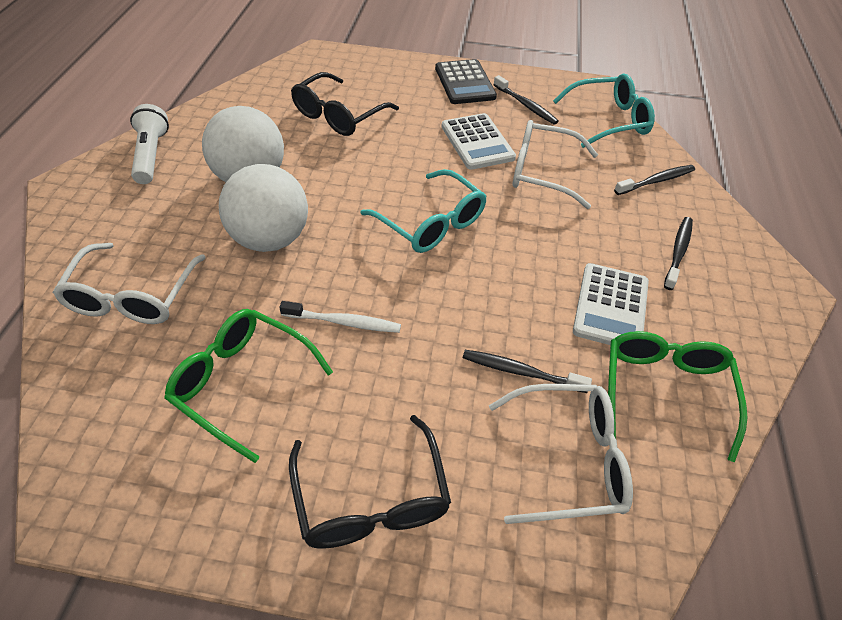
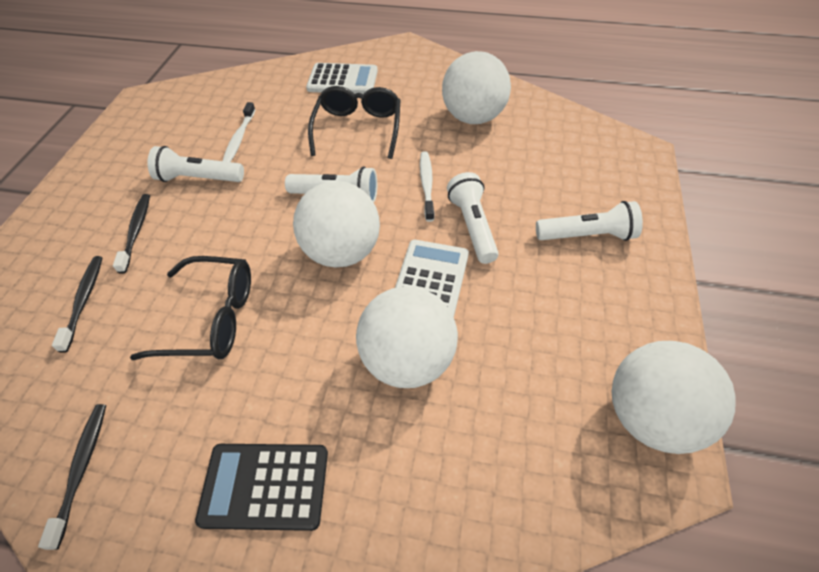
black toothbrush: 4 -> 3
green glasses: 2 -> 0
turquoise glasses: 2 -> 0
white ball: 2 -> 4
white flashlight: 1 -> 4
white glasses: 3 -> 0
white toothbrush: 1 -> 2

